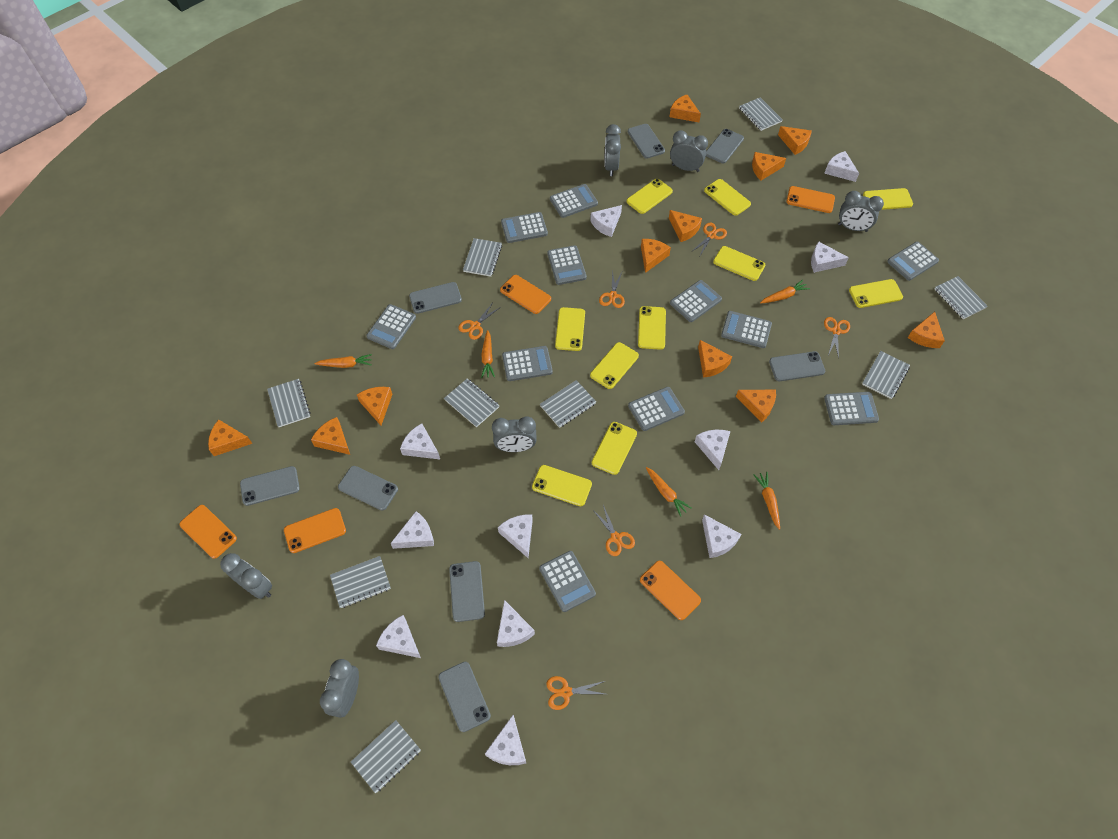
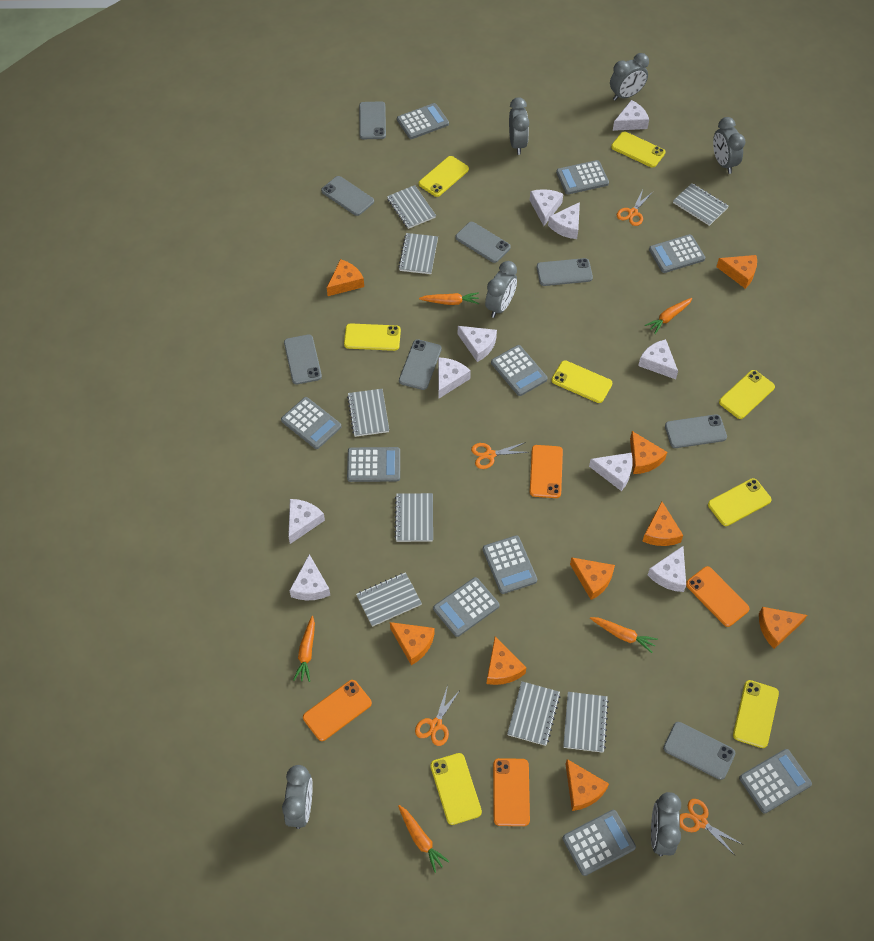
grey calculator: 11 -> 10
grey notebook: 9 -> 8
orange cheese: 11 -> 9
orange phone: 5 -> 4
orange scissors: 6 -> 4
white cheese: 11 -> 10
yellow phone: 10 -> 8

